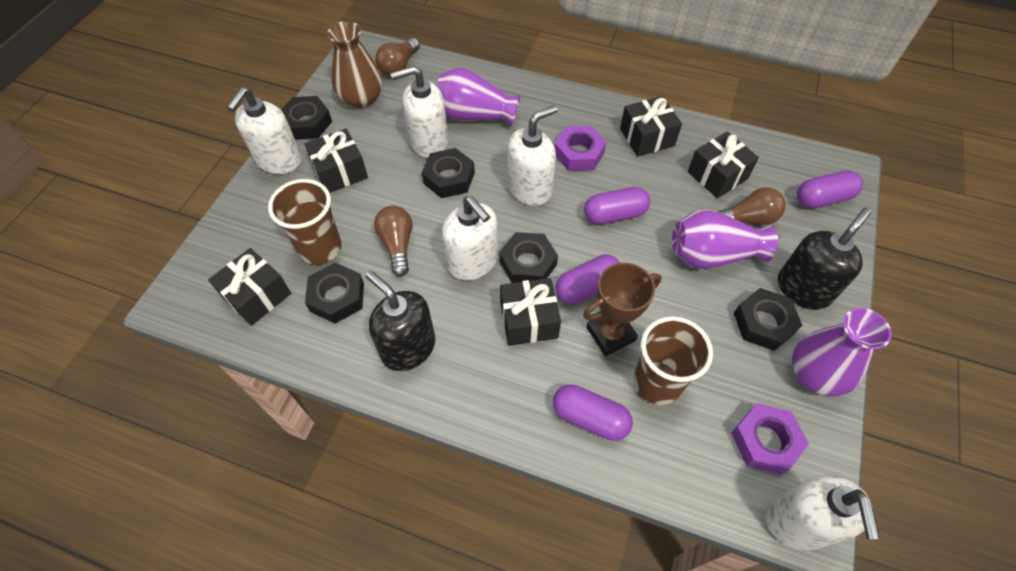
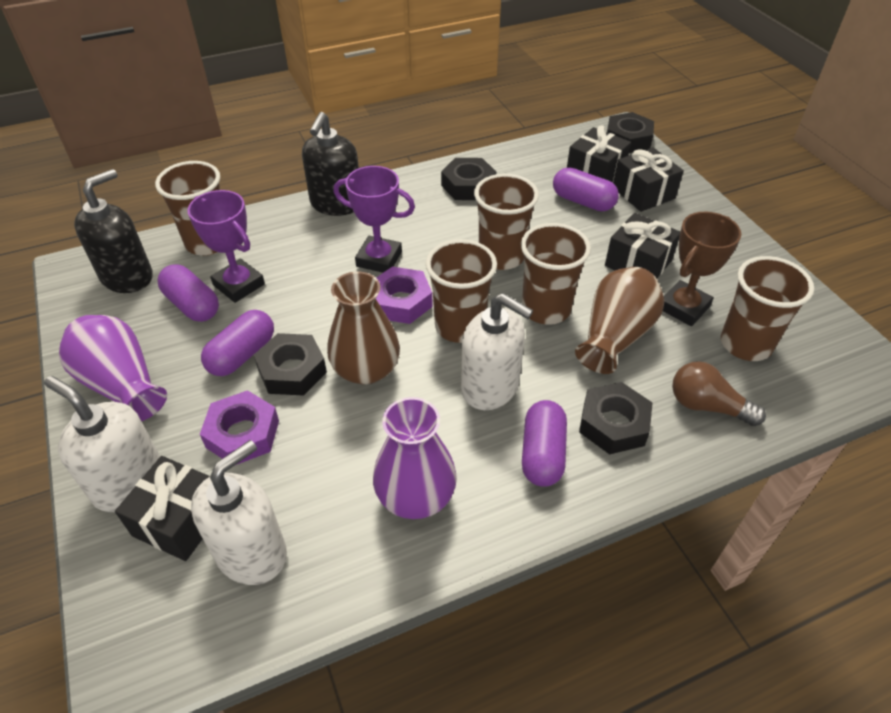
black gift: 5 -> 4
black nut: 5 -> 4
brown cup: 2 -> 5
brown light bulb: 3 -> 1
brown vase: 1 -> 2
purple trophy: 0 -> 2
purple vase: 3 -> 2
white soap dispenser: 5 -> 3

